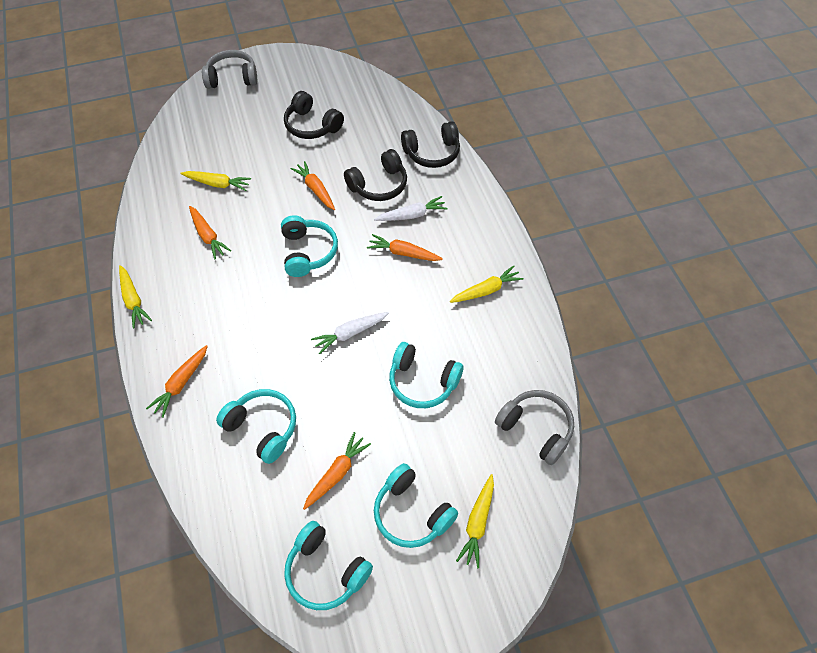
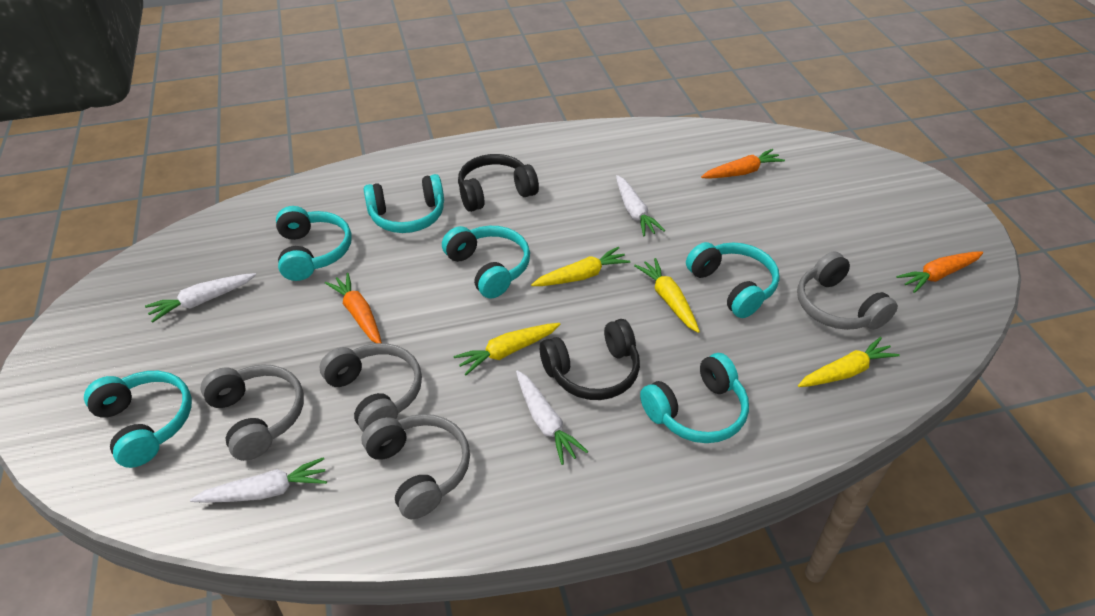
black headphones: 3 -> 2
grey headphones: 2 -> 4
orange carrot: 5 -> 3
turquoise headphones: 5 -> 6
white carrot: 2 -> 4

